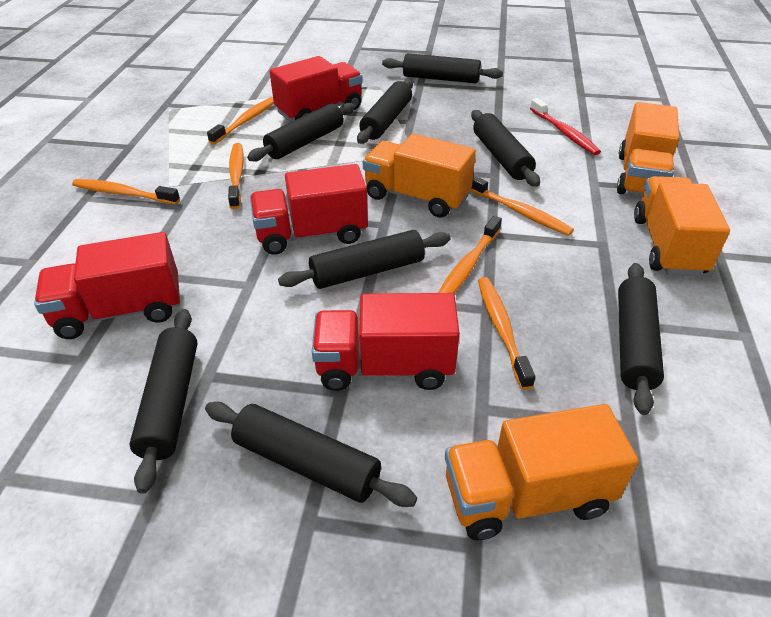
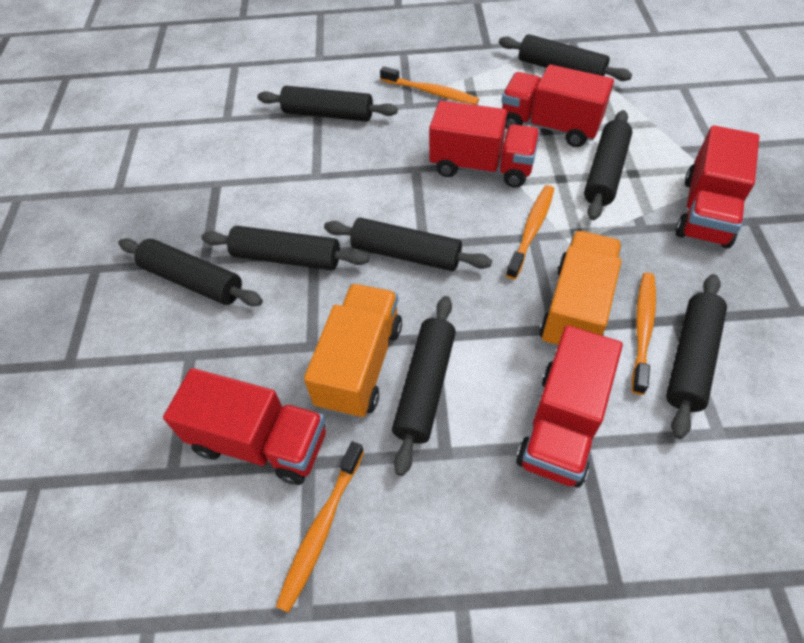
orange toothbrush: 6 -> 4
orange truck: 4 -> 2
red toothbrush: 1 -> 0
red truck: 4 -> 5

